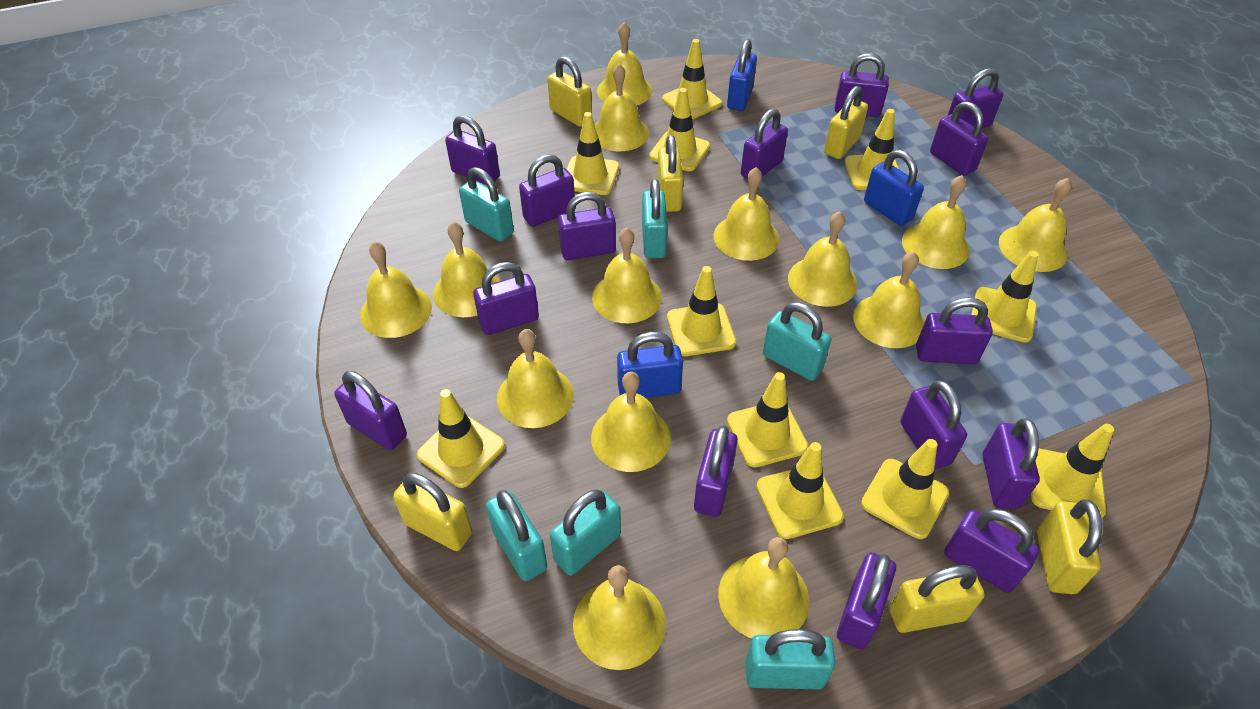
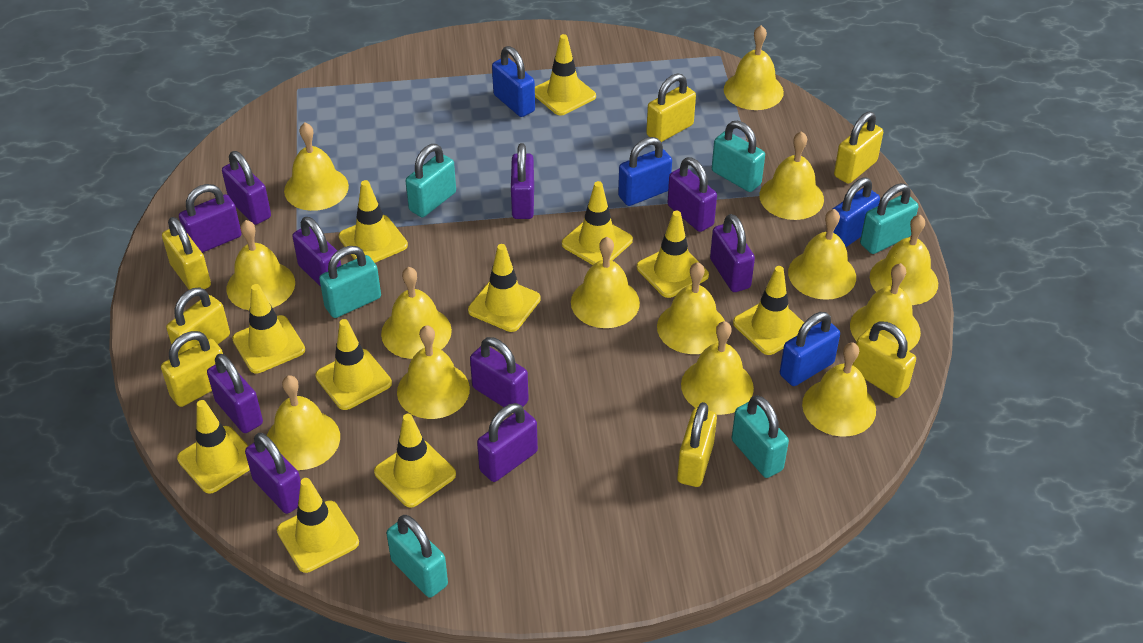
blue padlock: 3 -> 4
purple padlock: 15 -> 10
yellow padlock: 6 -> 7

